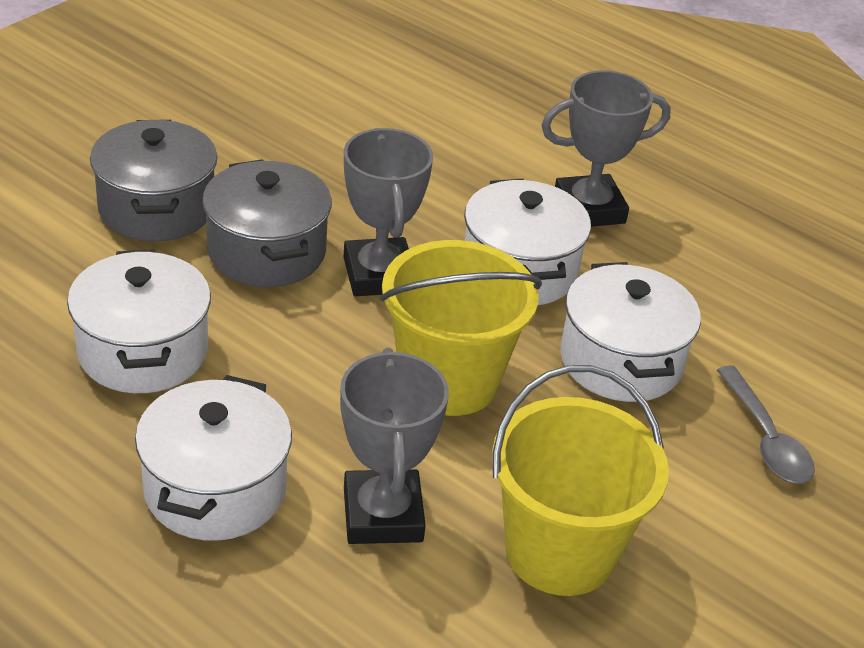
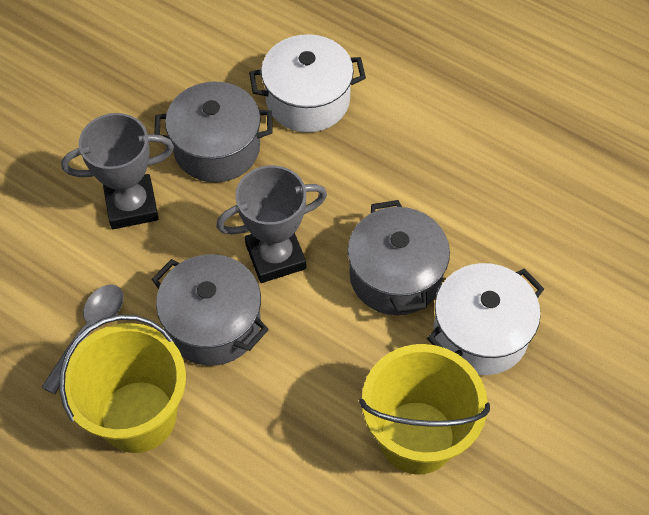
grey pot: 2 -> 3
grey trophy: 3 -> 2
white pot: 4 -> 2

